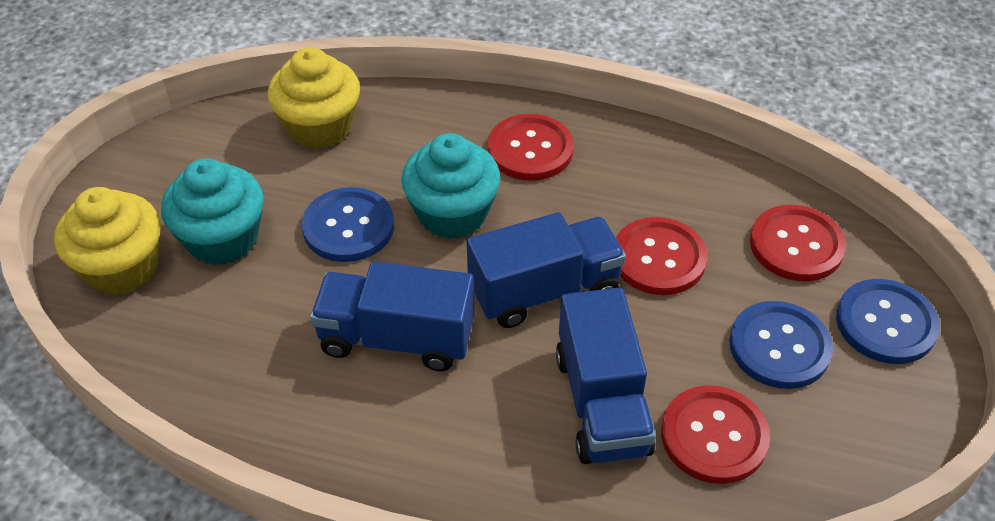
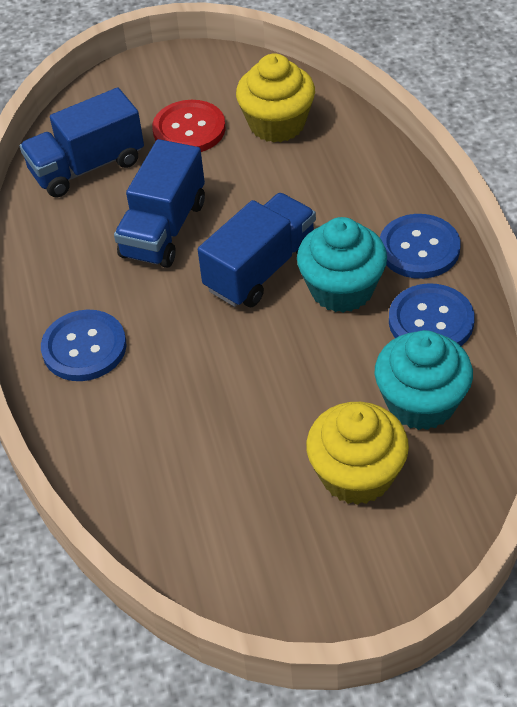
red button: 4 -> 1

